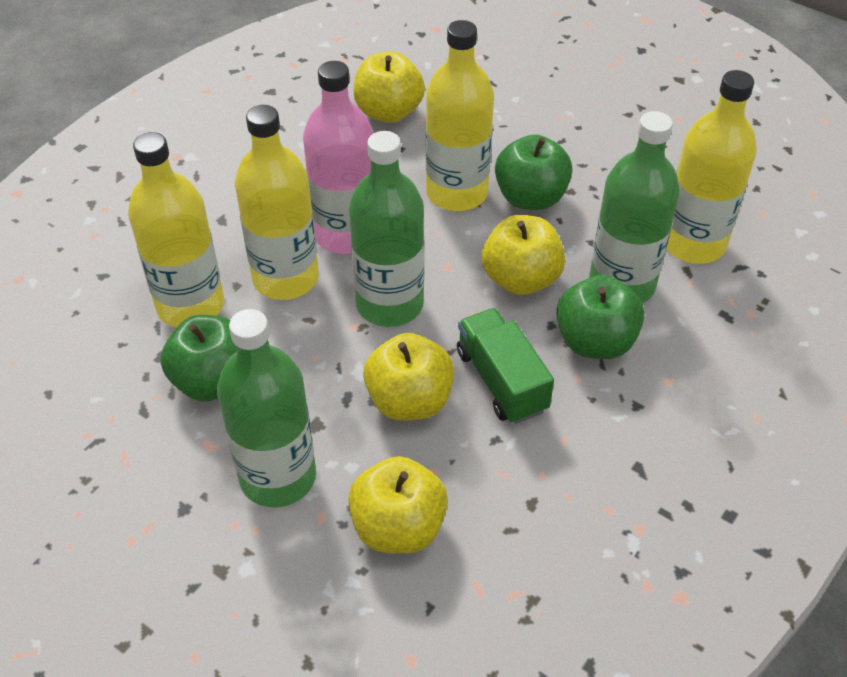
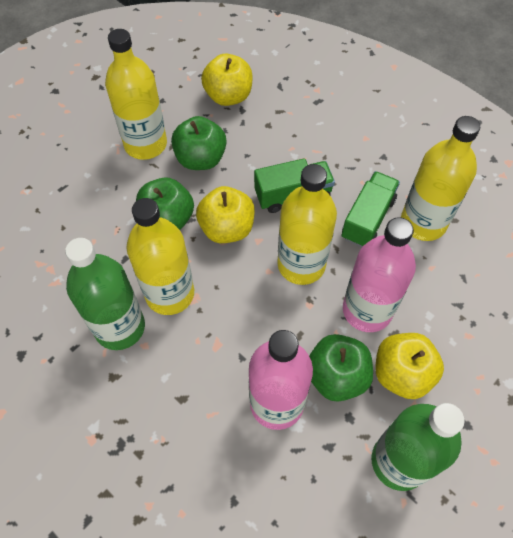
green bottle: 3 -> 2
green truck: 1 -> 2
pink bottle: 1 -> 2
yellow apple: 4 -> 3

